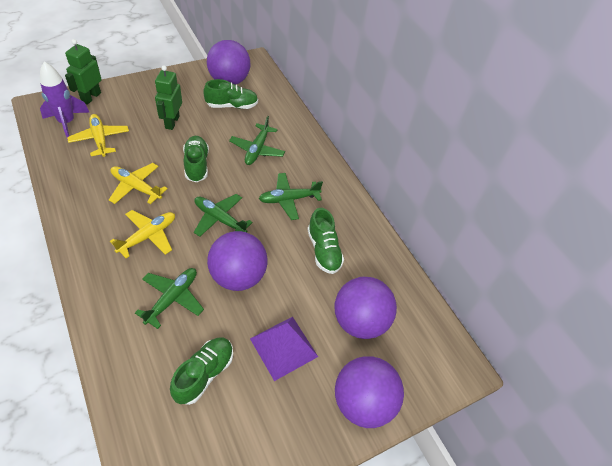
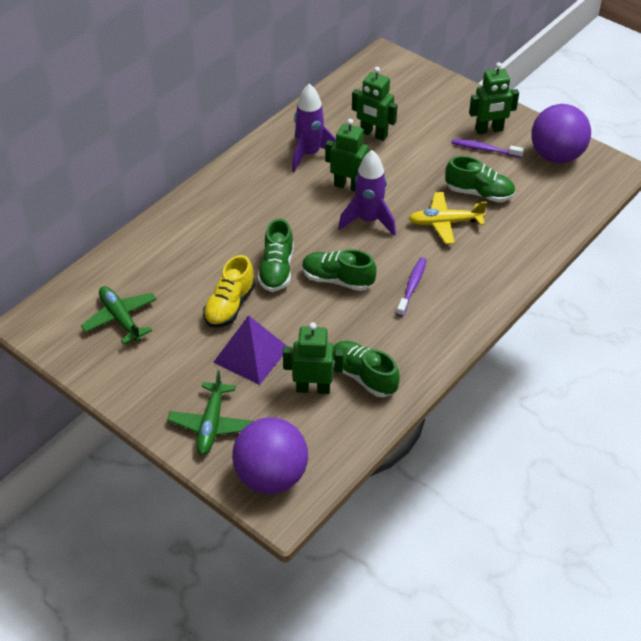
green plane: 4 -> 2
green robot: 2 -> 4
purple ball: 4 -> 2
purple rocket: 1 -> 2
purple toothbrush: 0 -> 2
yellow plane: 3 -> 1
yellow shoe: 0 -> 1

